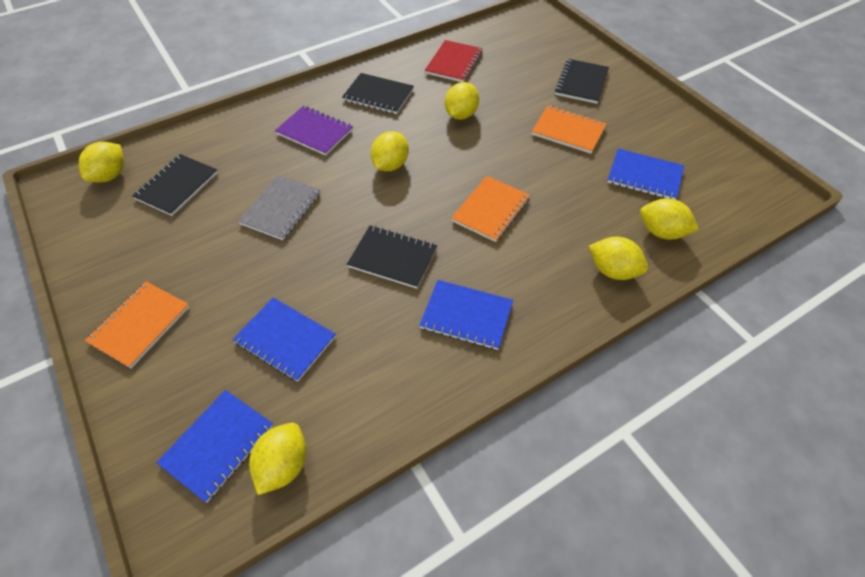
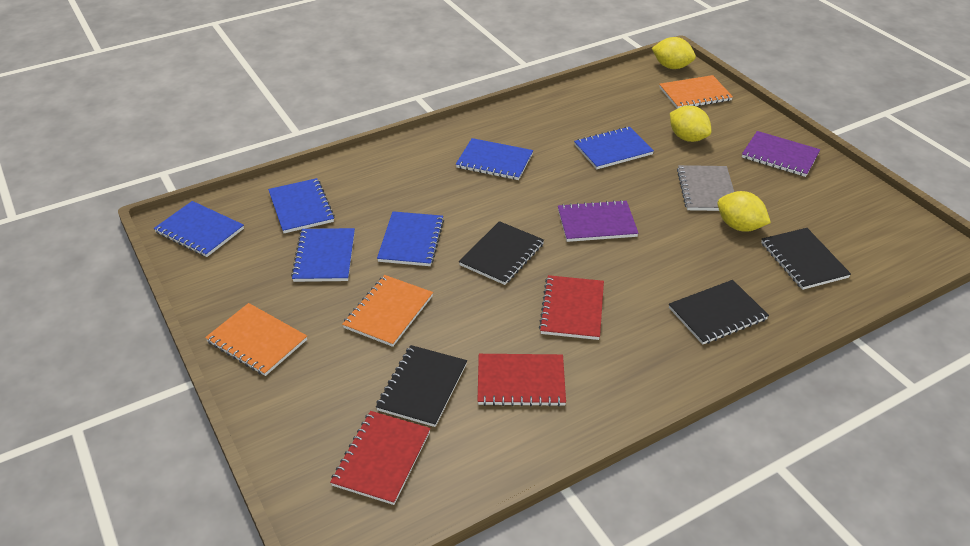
blue notebook: 4 -> 6
purple notebook: 1 -> 2
red notebook: 1 -> 3
yellow lemon: 6 -> 3

